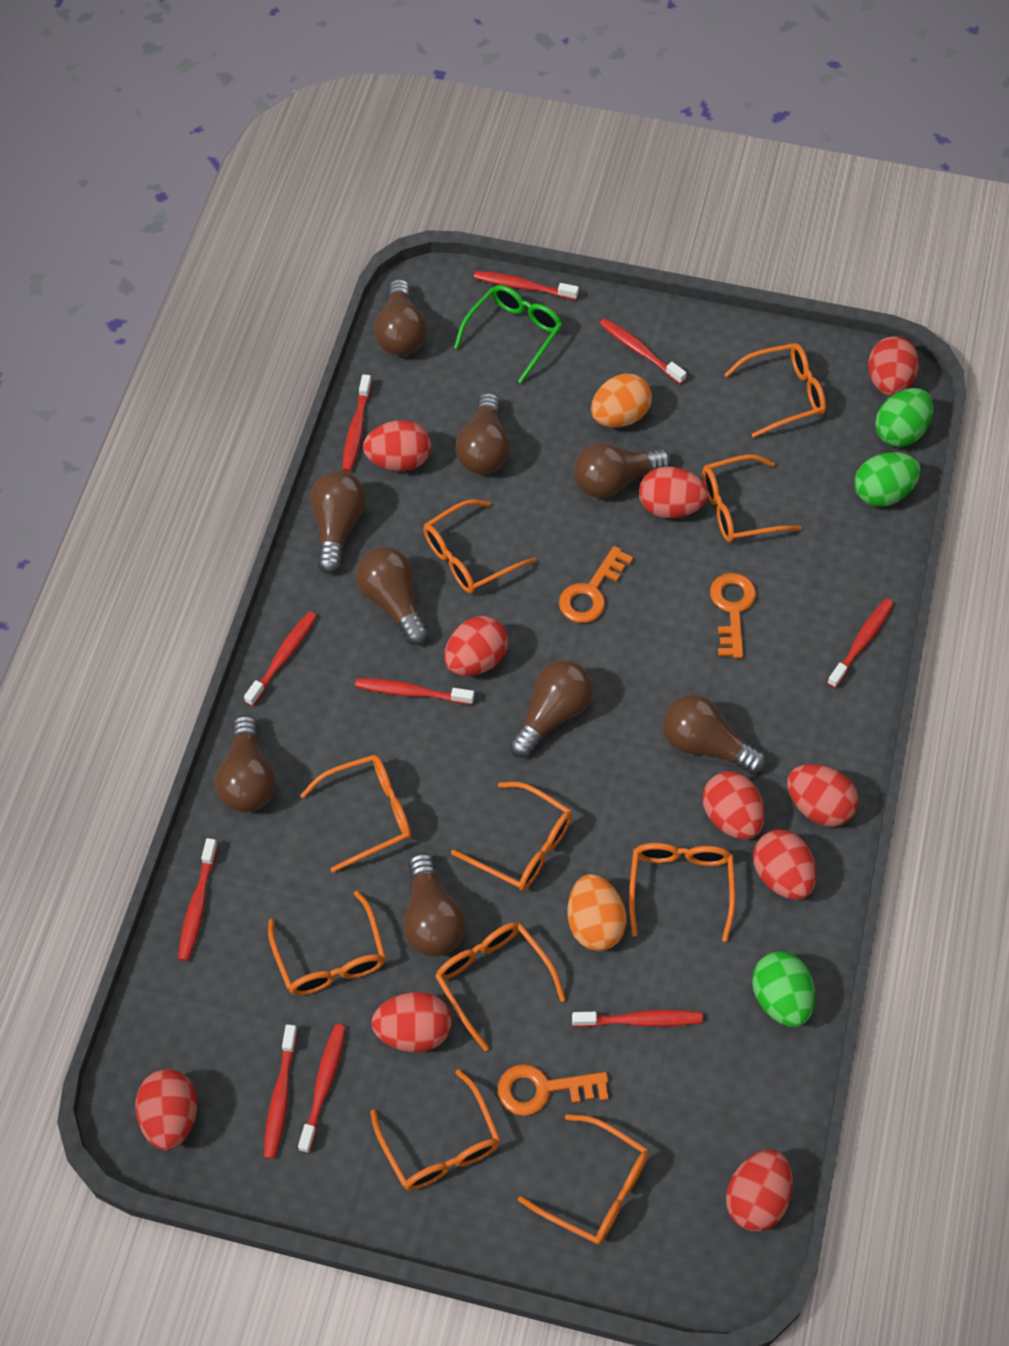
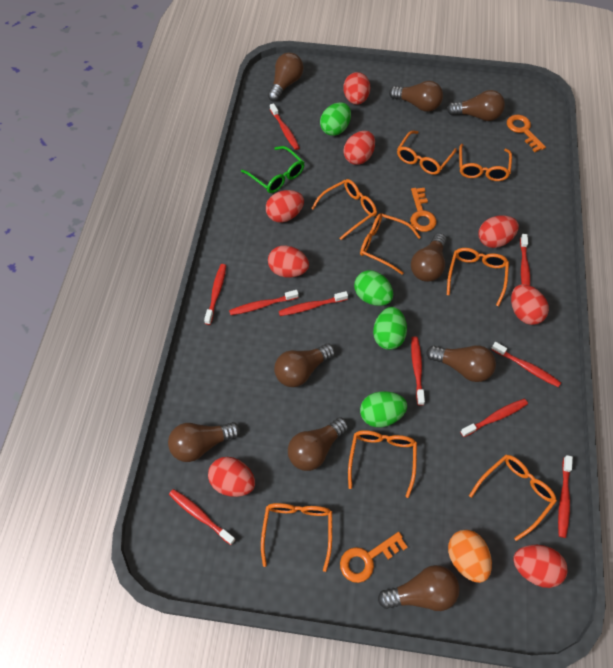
green egg: 3 -> 4
orange egg: 2 -> 1
orange glasses: 10 -> 8
red egg: 10 -> 8

